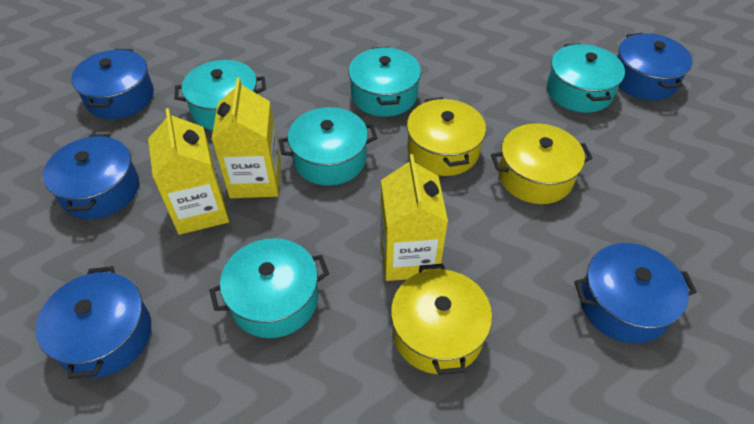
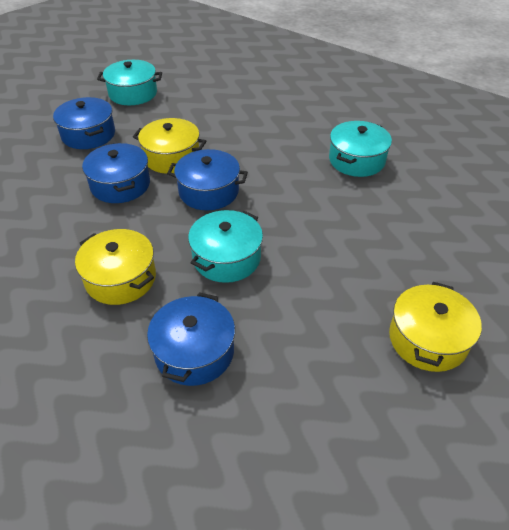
blue pot: 5 -> 4
turquoise pot: 5 -> 3
yellow carton: 3 -> 0

